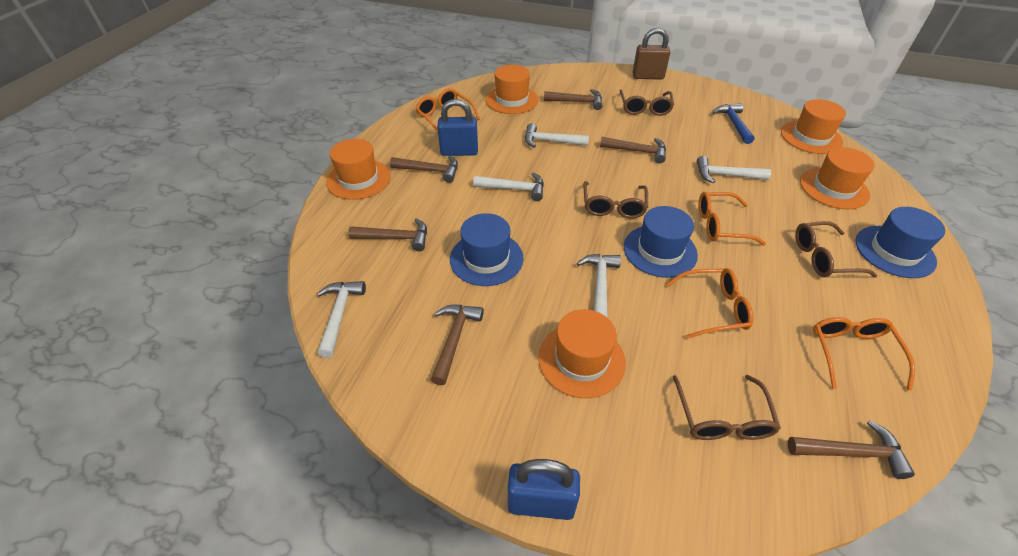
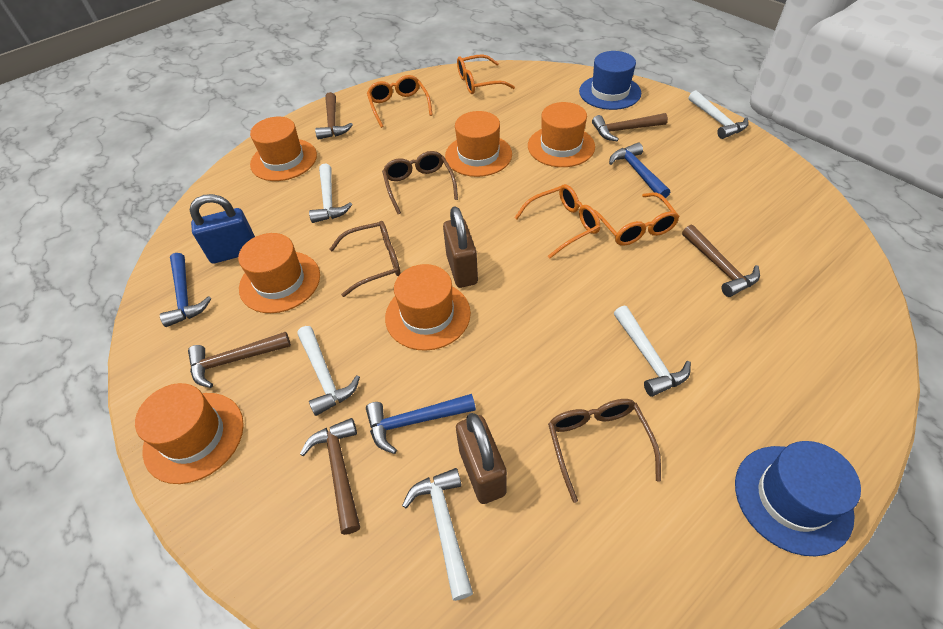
blue hammer: 1 -> 3
blue hat: 3 -> 2
blue padlock: 2 -> 1
brown glasses: 4 -> 3
brown hammer: 6 -> 5
brown padlock: 1 -> 2
orange hat: 5 -> 6

